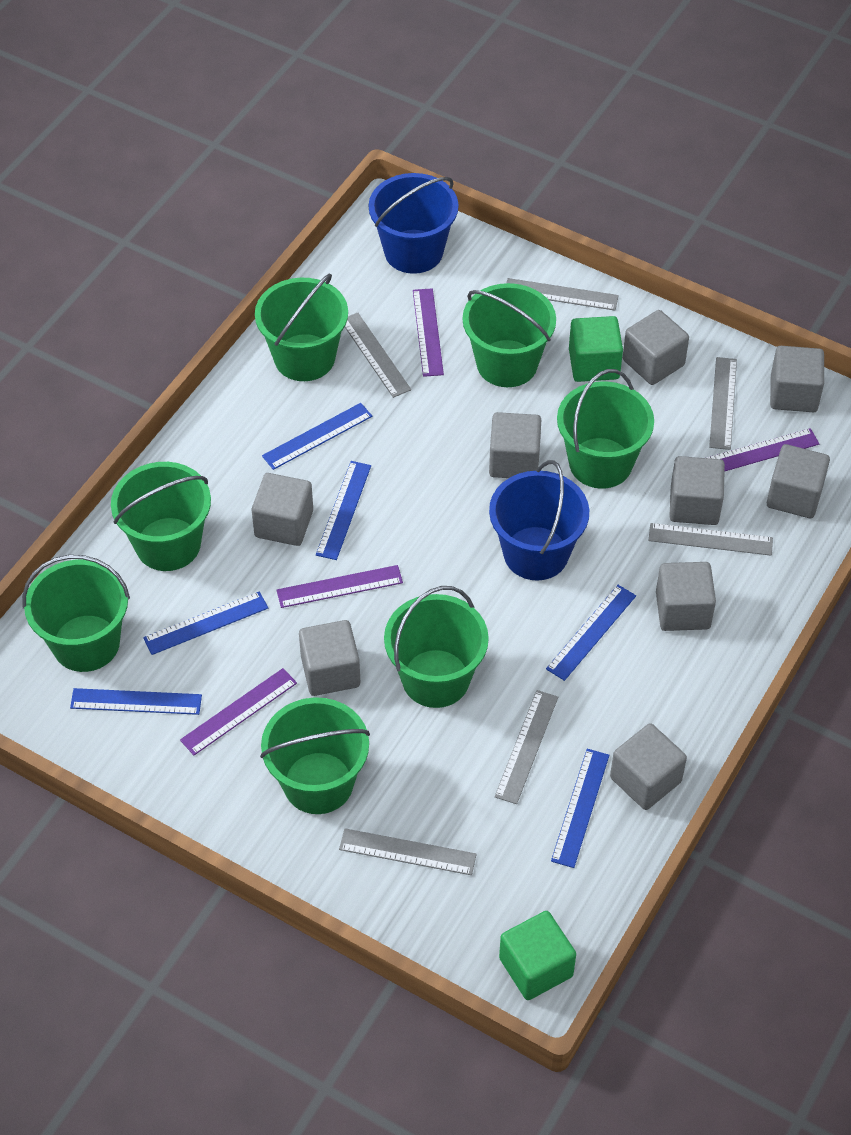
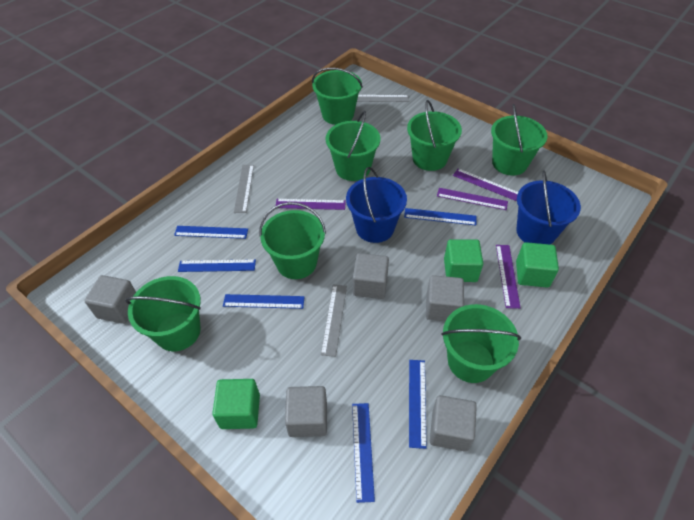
green cube: 2 -> 3
grey cube: 9 -> 5
grey ruler: 6 -> 3

